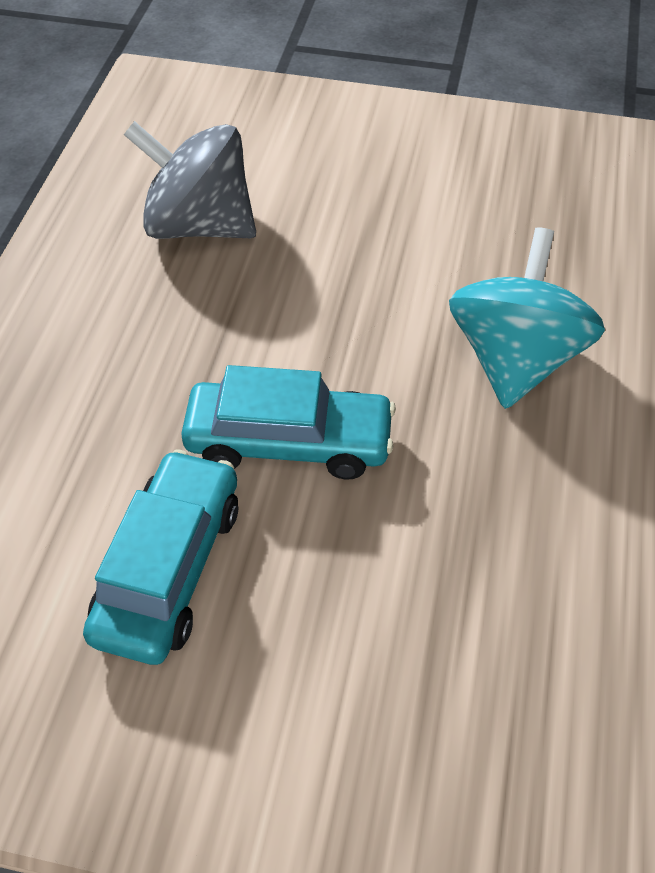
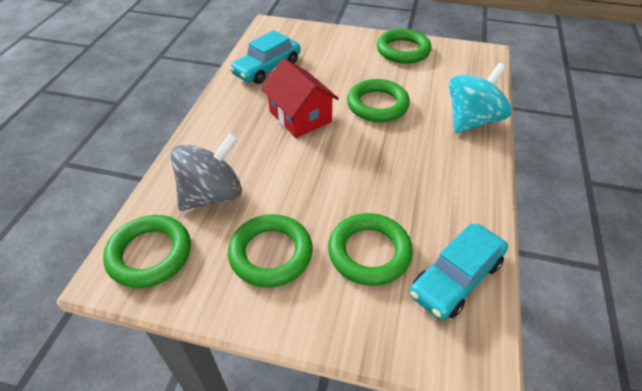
green ring: 0 -> 5
red house: 0 -> 1

